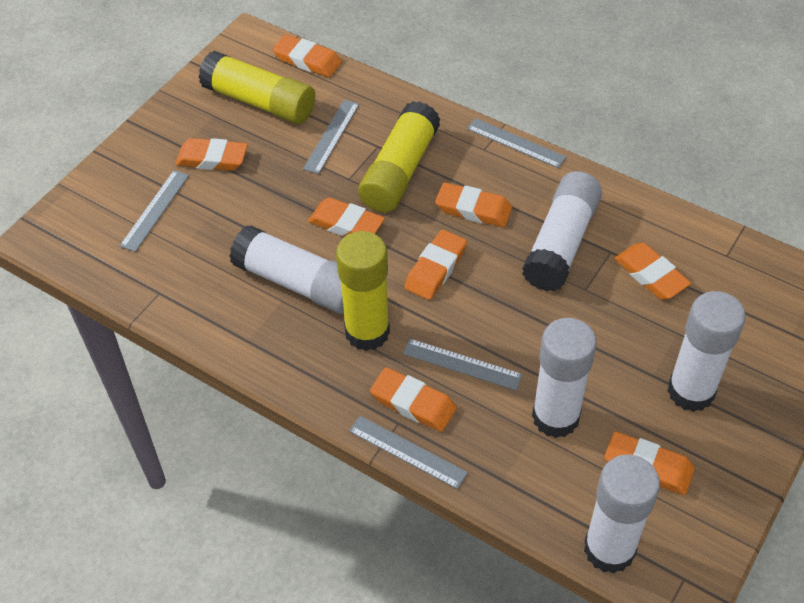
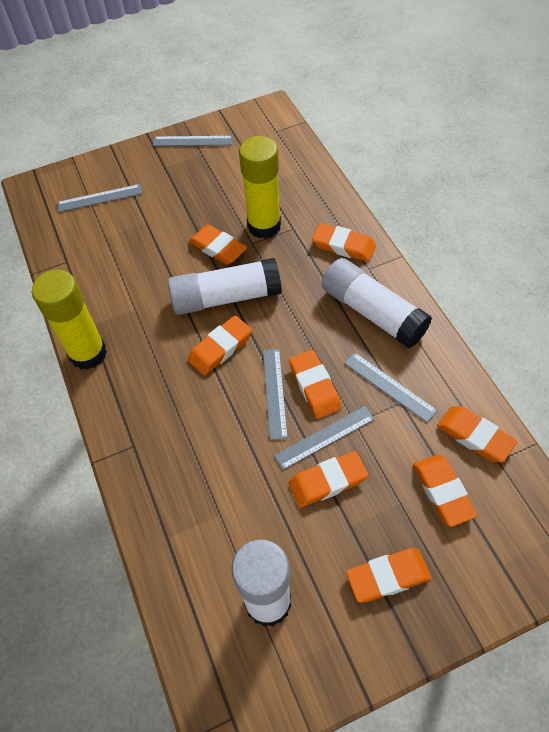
white glue stick: 5 -> 3
yellow glue stick: 3 -> 2

